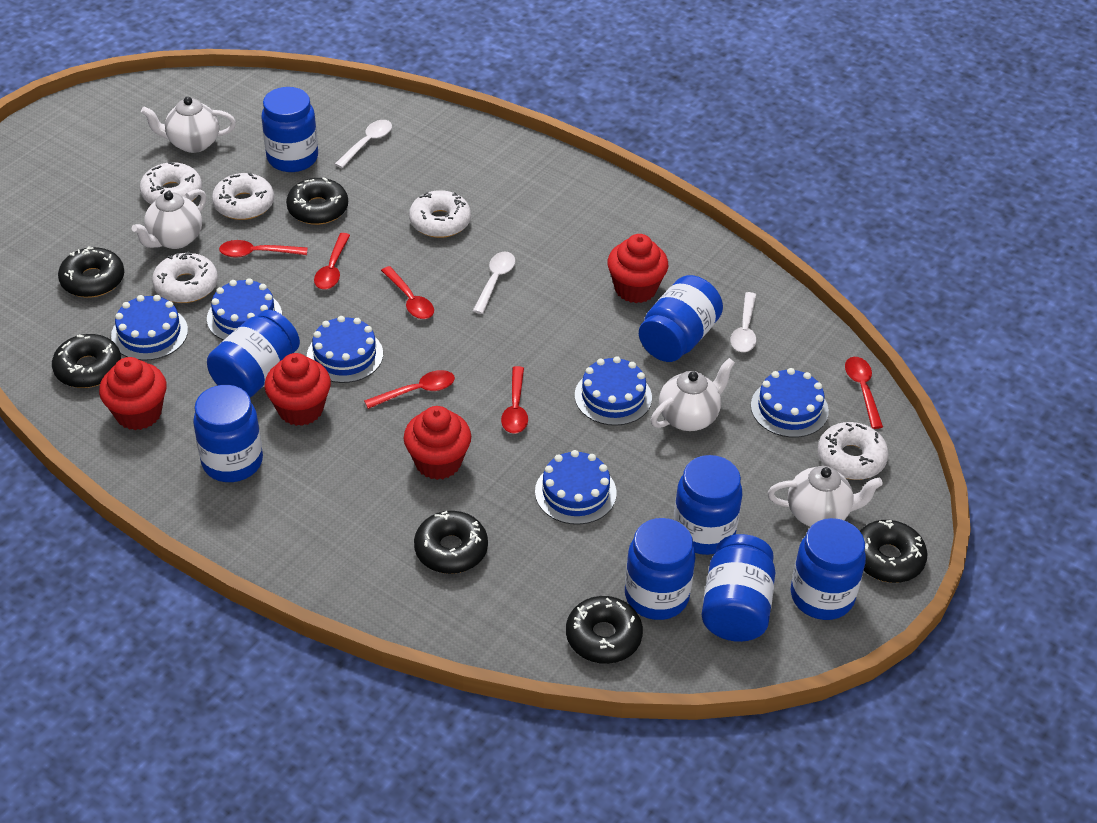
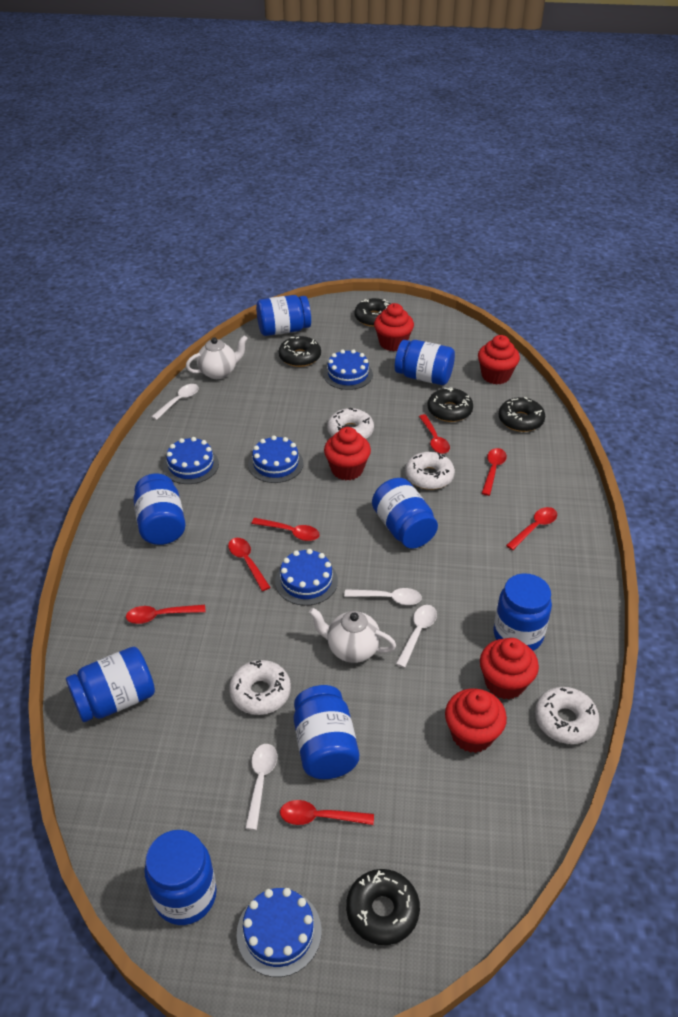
black donut: 6 -> 5
blue cake: 6 -> 5
red cupcake: 4 -> 5
red spoon: 6 -> 7
white donut: 5 -> 4
white spoon: 3 -> 4
white teapot: 4 -> 2

